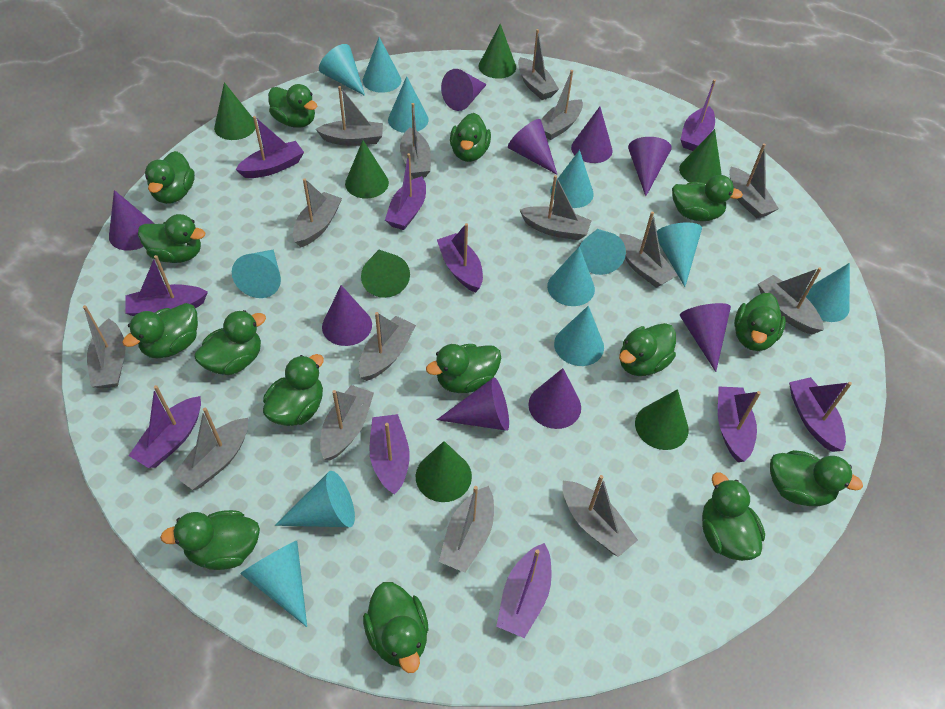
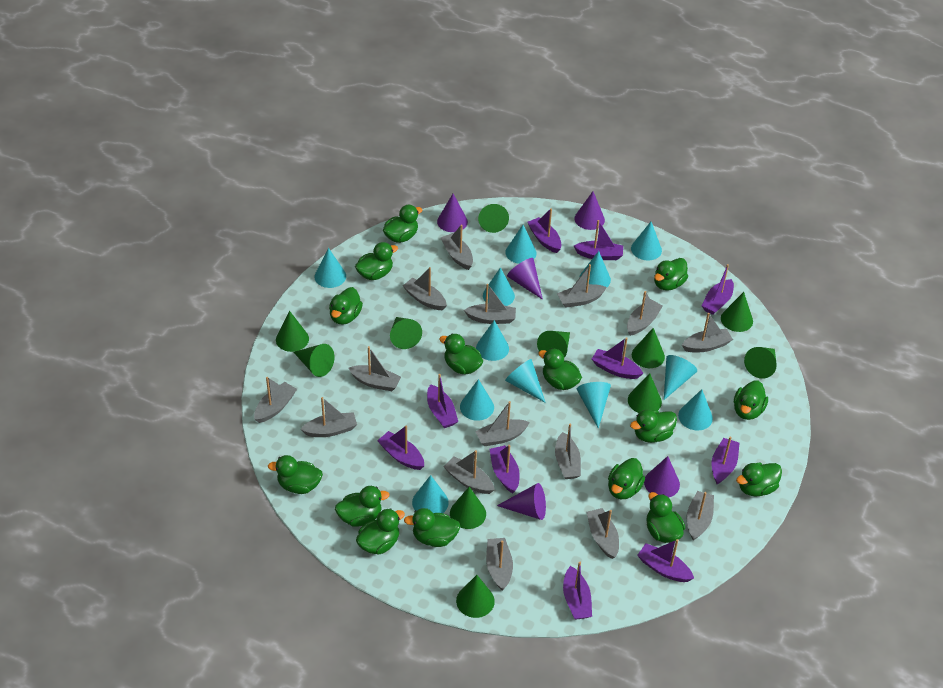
green cone: 7 -> 11
purple cone: 9 -> 5

